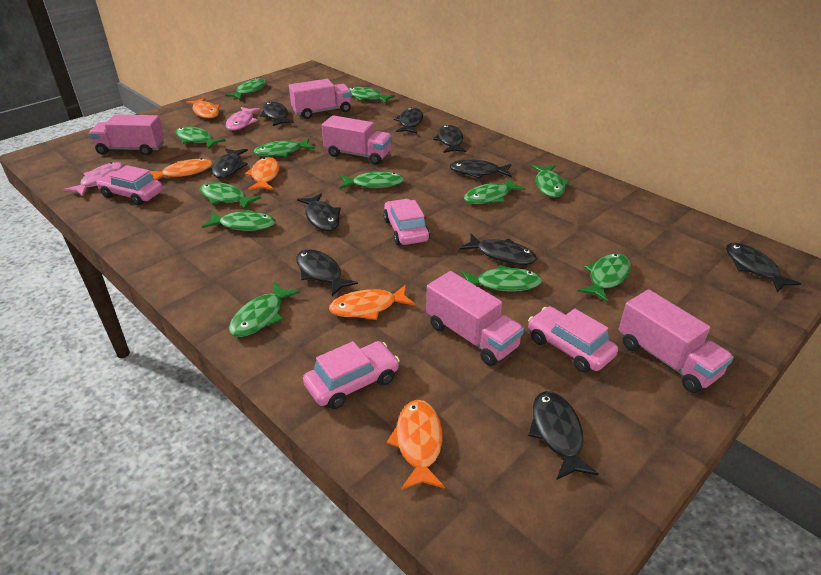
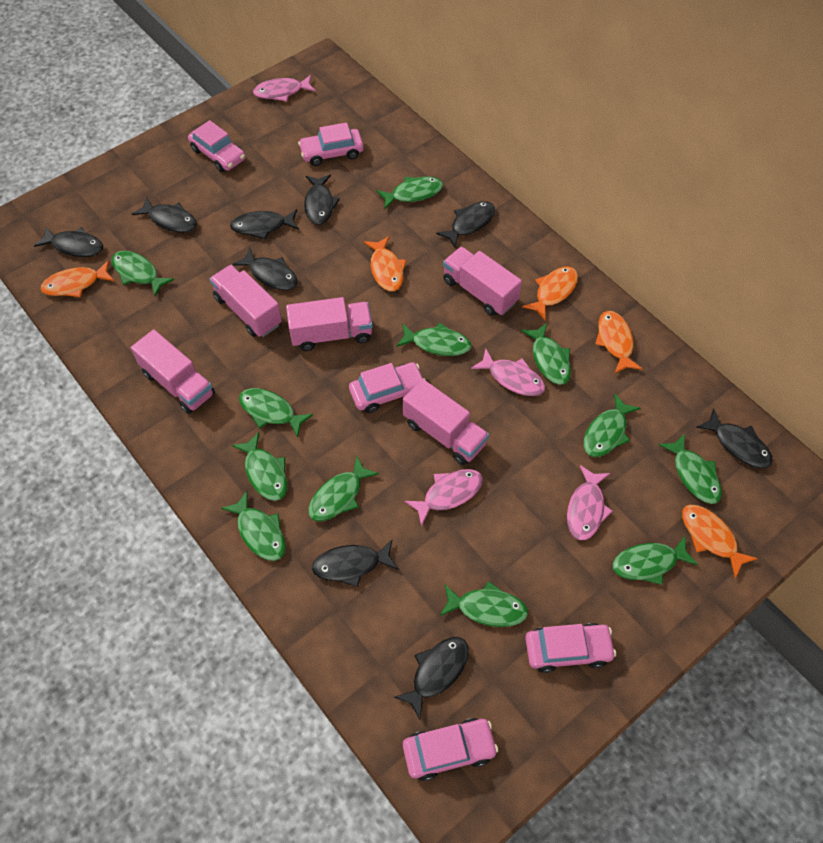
black fish: 10 -> 9
pink car: 4 -> 5
pink fish: 2 -> 4

